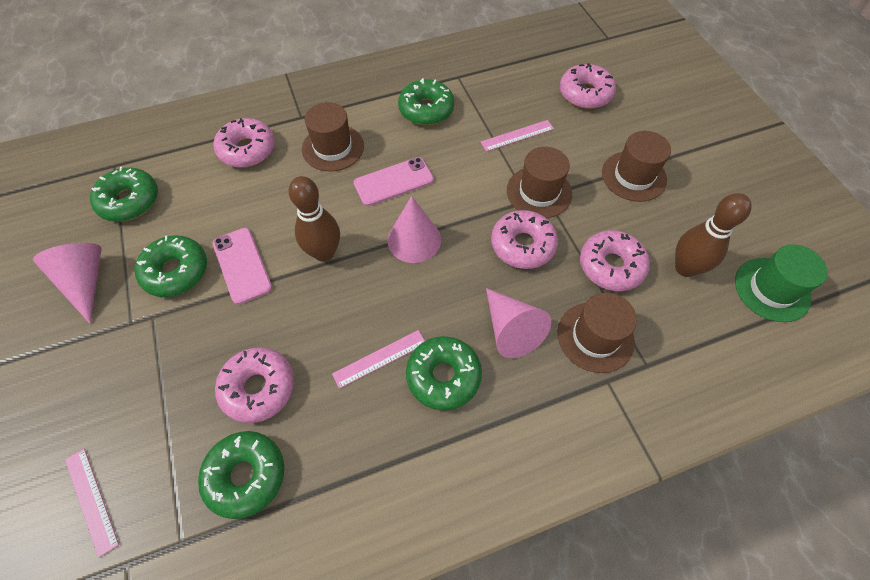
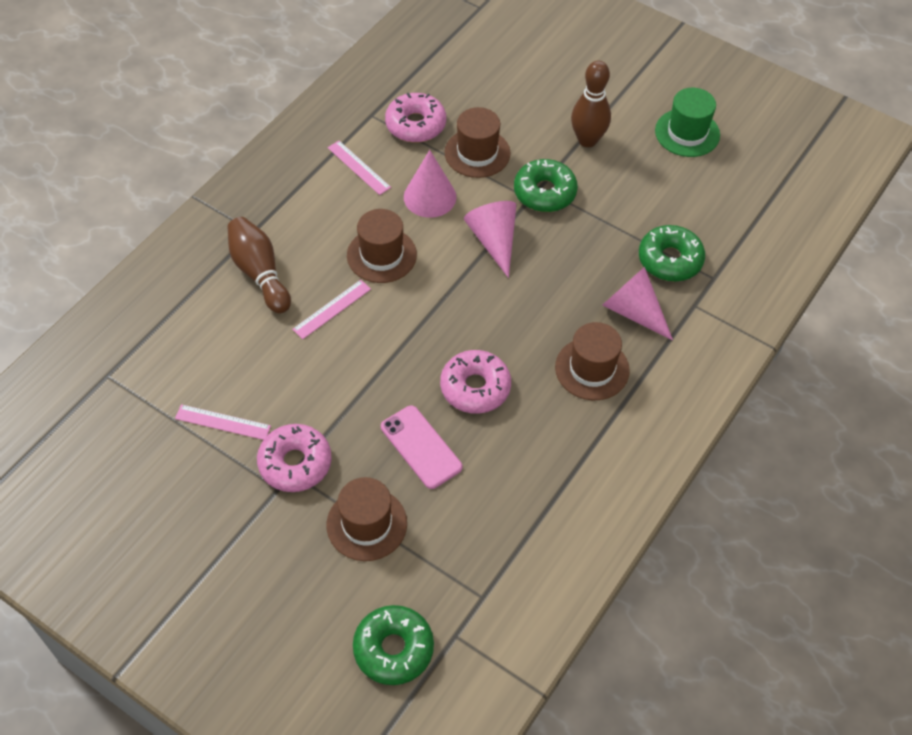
green donut: 5 -> 3
pink donut: 5 -> 3
pink phone: 2 -> 1

